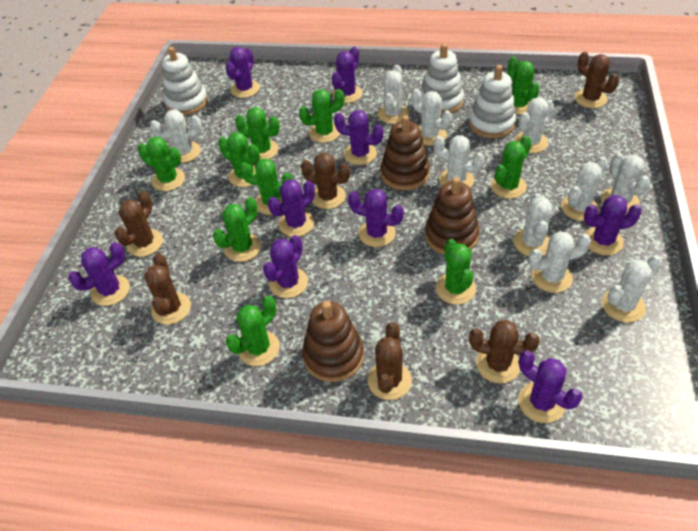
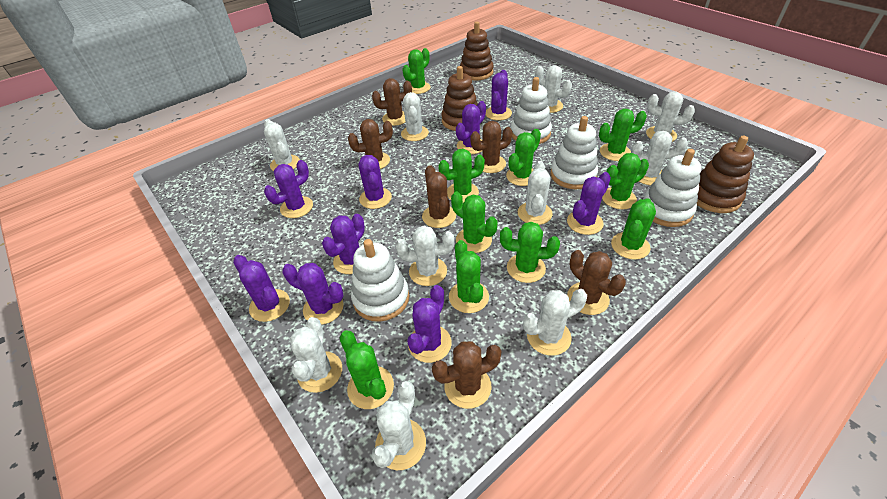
white stacking toy: 3 -> 4

